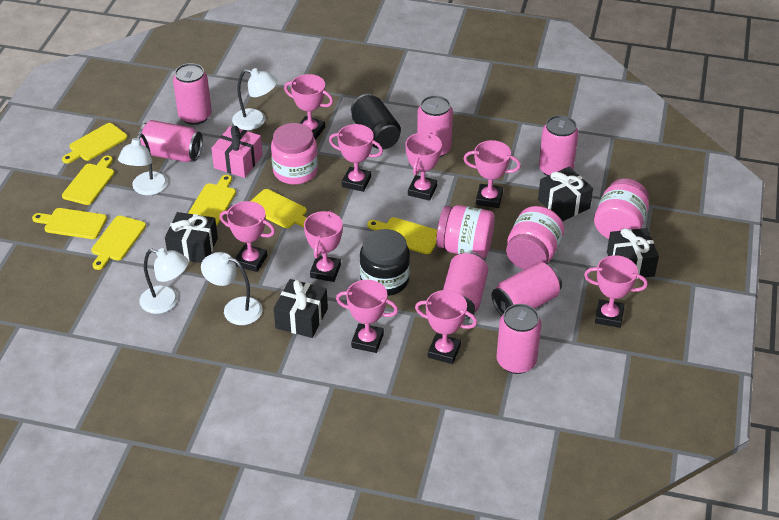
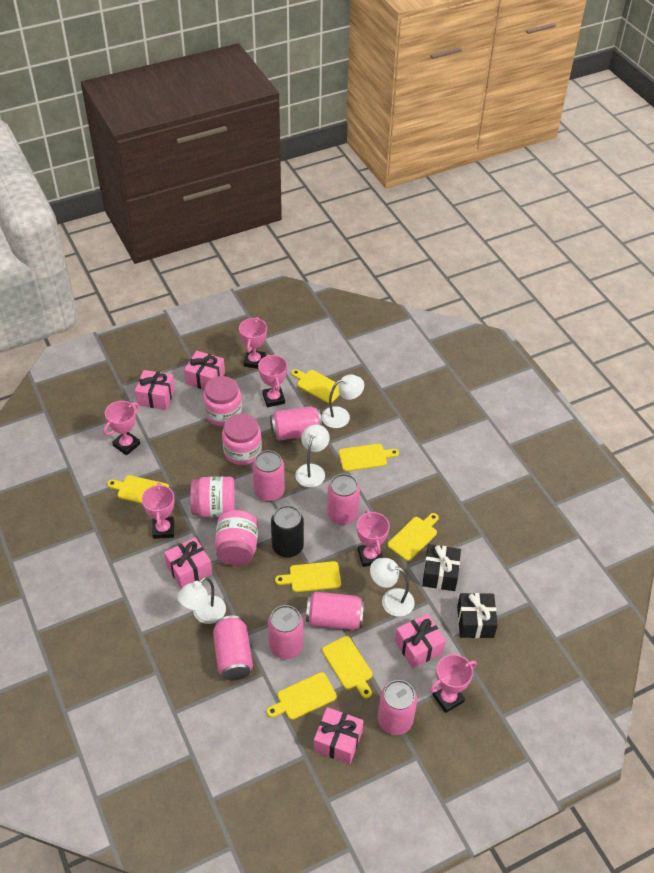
black gift: 4 -> 2
black jar: 1 -> 0
pink gift: 1 -> 5
pink trophy: 9 -> 6

